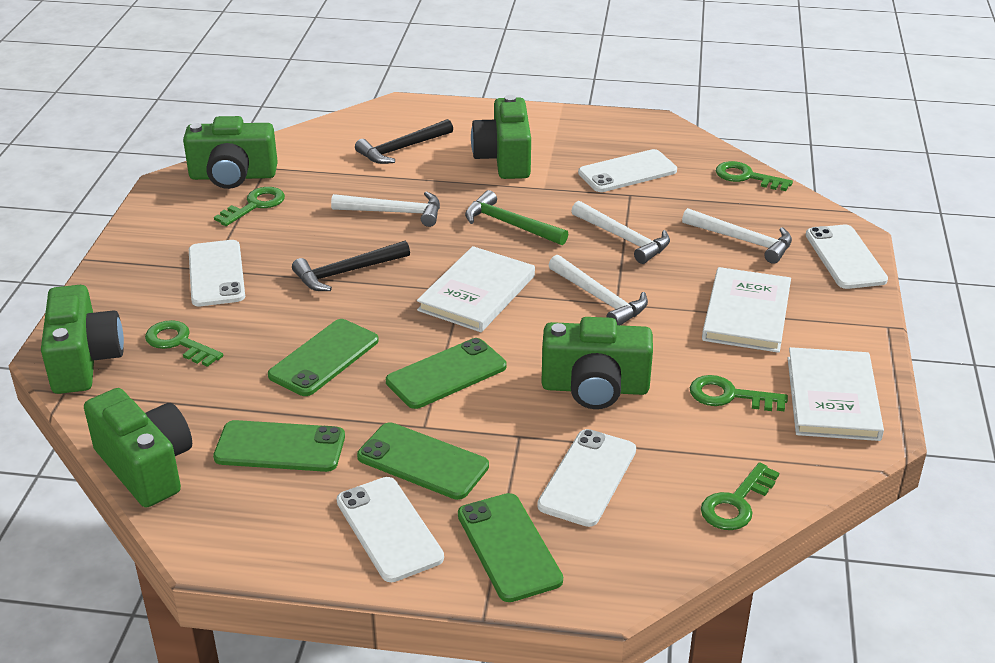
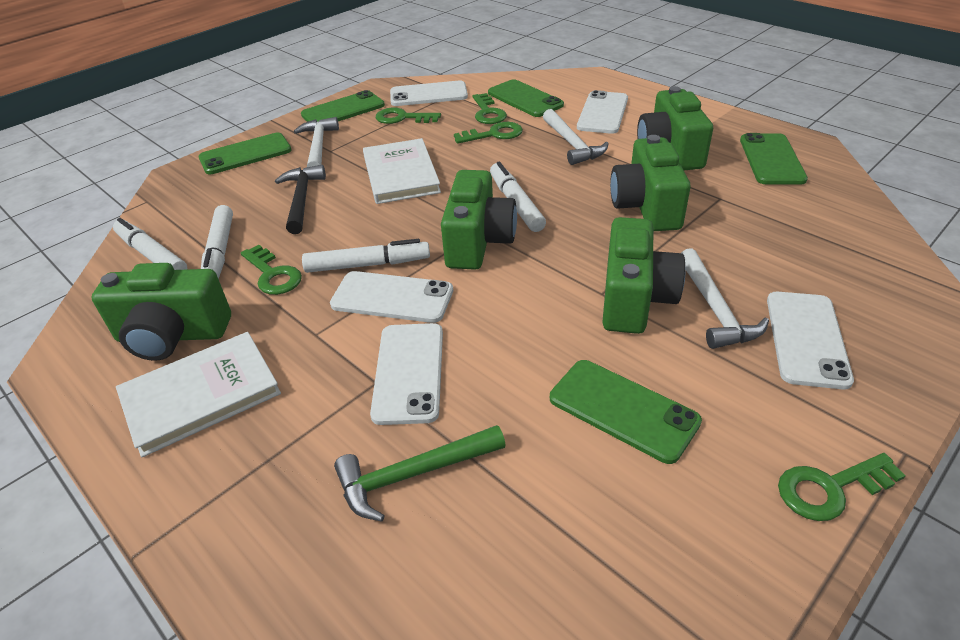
black hammer: 2 -> 1
white book: 3 -> 2
white hammer: 4 -> 3
white marker: 0 -> 4

